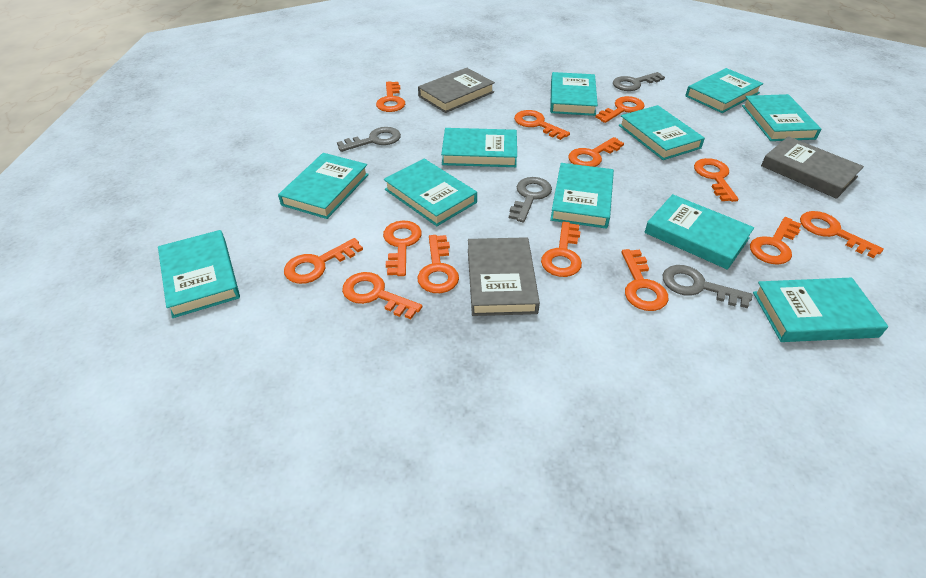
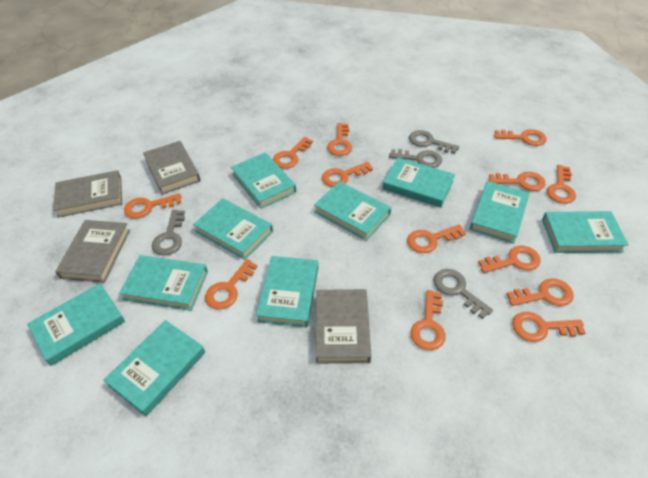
grey book: 3 -> 4
turquoise book: 11 -> 10

